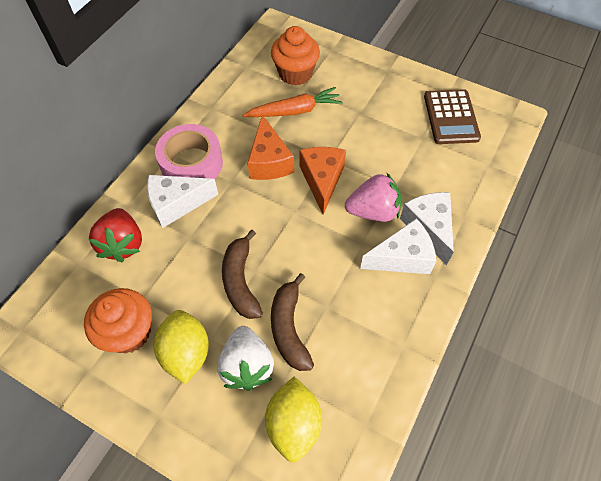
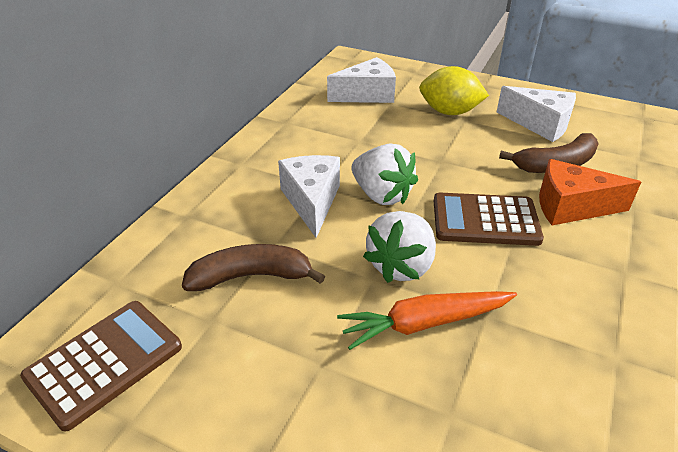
brown calculator: 1 -> 2
orange cheese: 2 -> 1
orange cupcake: 2 -> 0
pink strawberry: 1 -> 0
pink tape: 1 -> 0
red strawberry: 1 -> 0
white strawberry: 1 -> 2
yellow lemon: 2 -> 1

